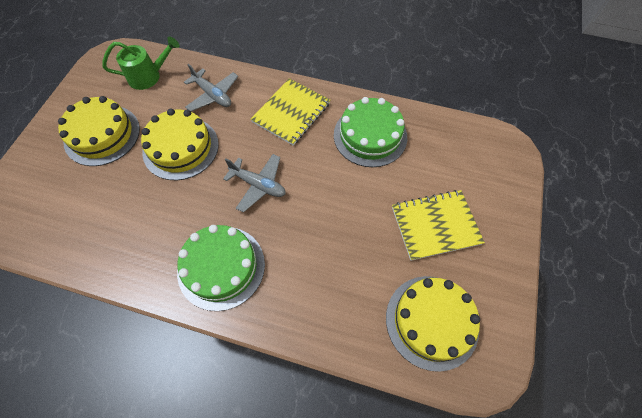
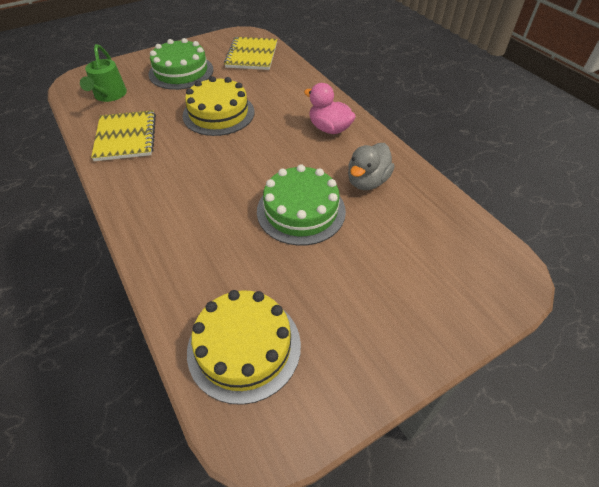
grey duck: 0 -> 1
grey plane: 2 -> 0
pink duck: 0 -> 1
yellow cake: 3 -> 2

